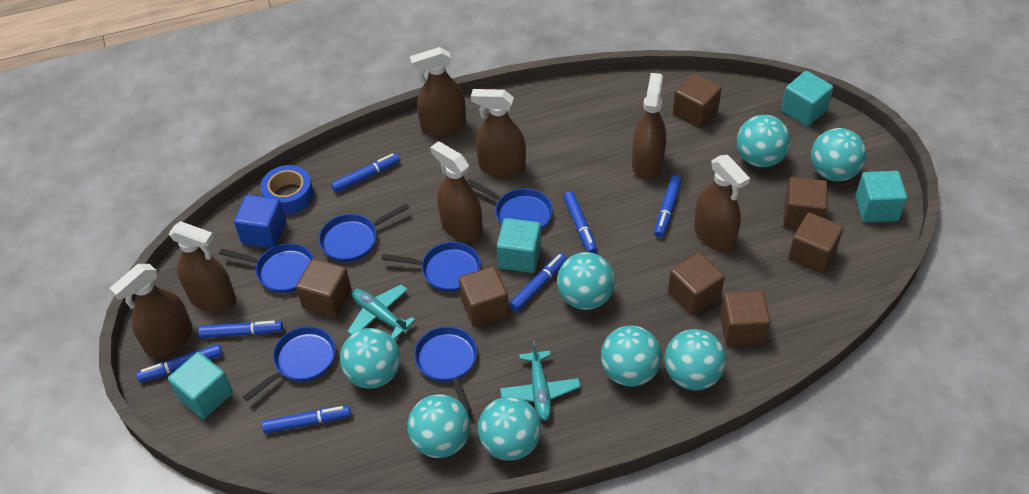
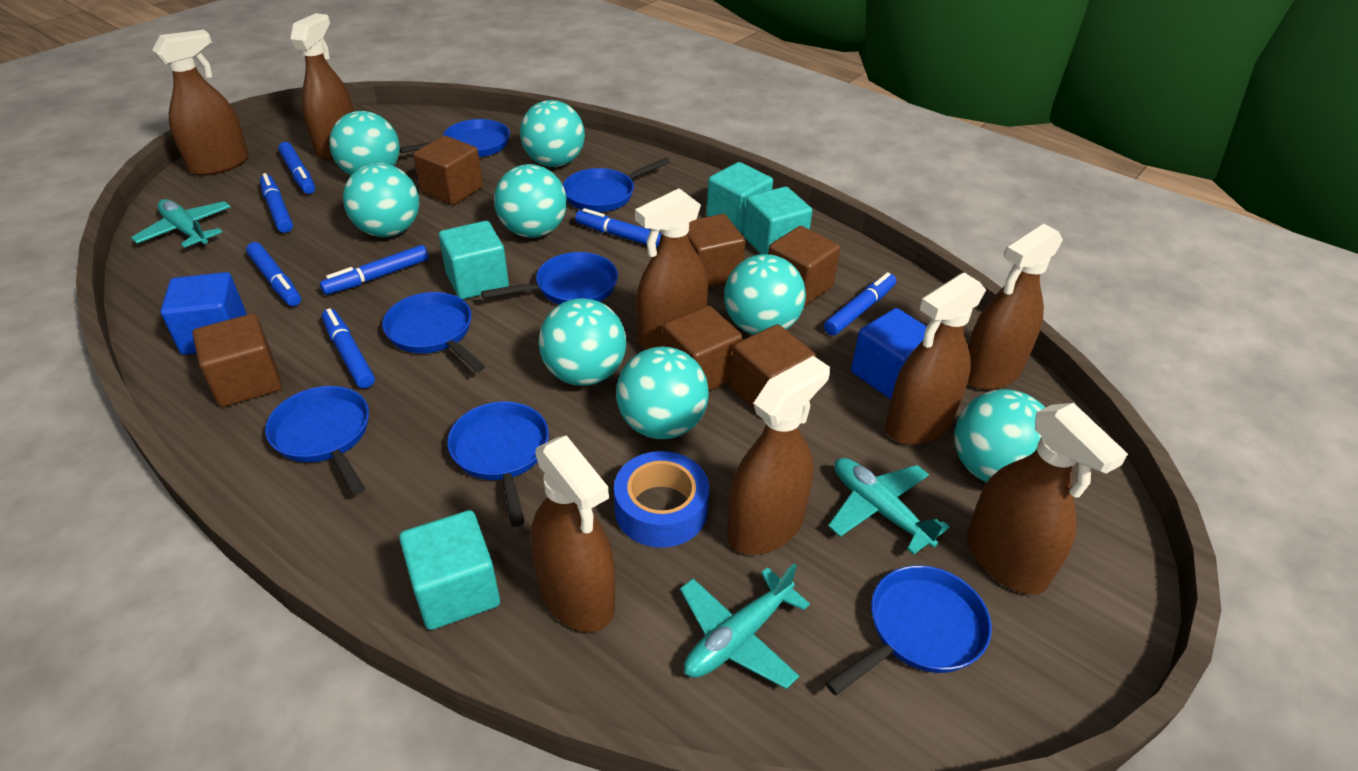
blue cube: 1 -> 2
blue pan: 6 -> 7
brown cube: 7 -> 6
brown spray bottle: 7 -> 8
turquoise plane: 2 -> 3

